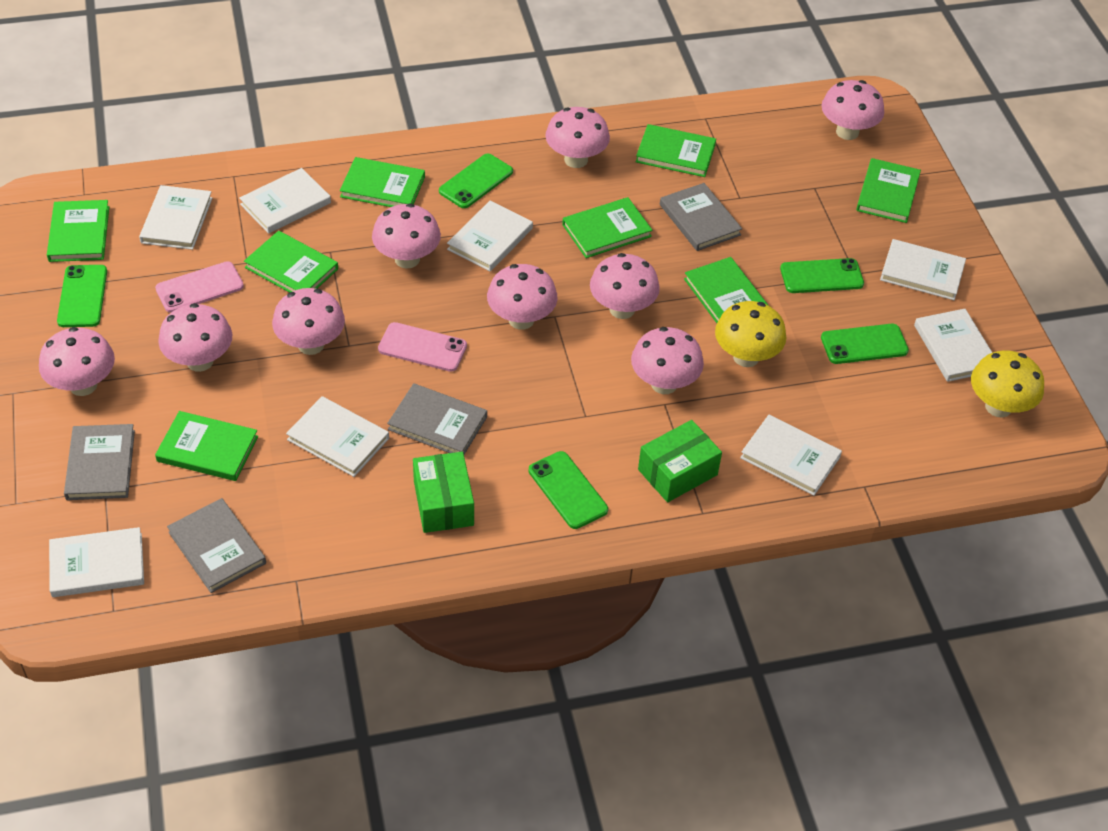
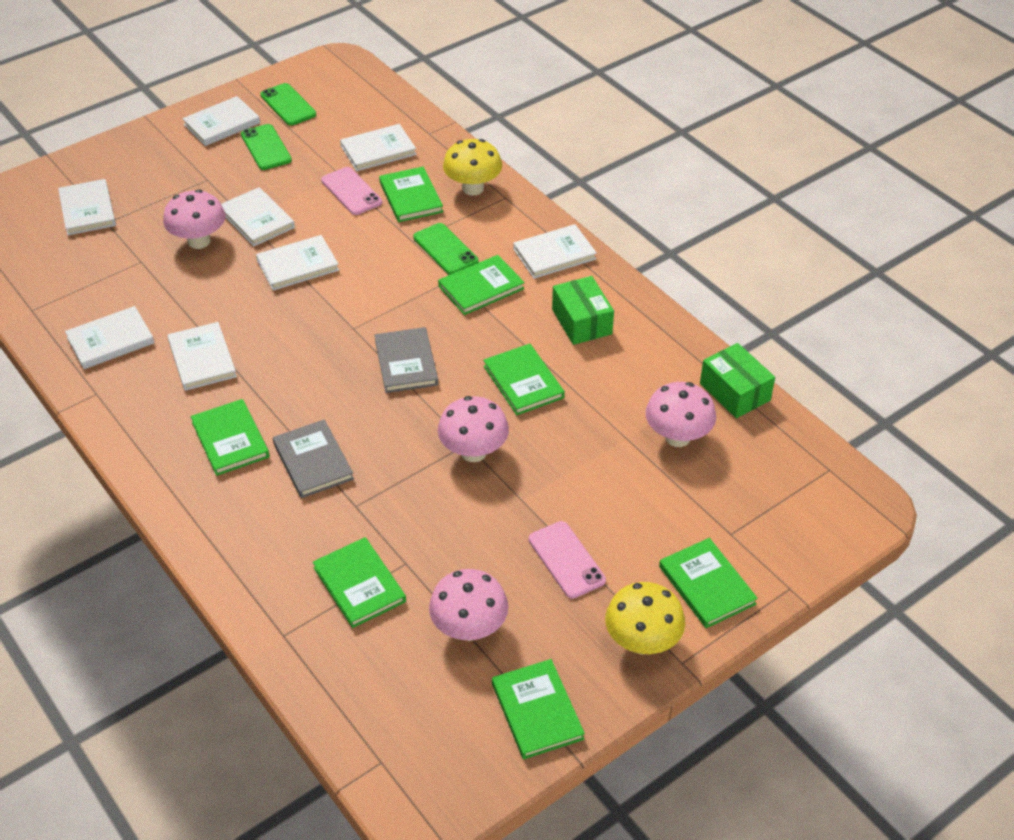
green book: 8 -> 7
green phone: 5 -> 3
grey book: 4 -> 2
pink mushroom: 9 -> 4

